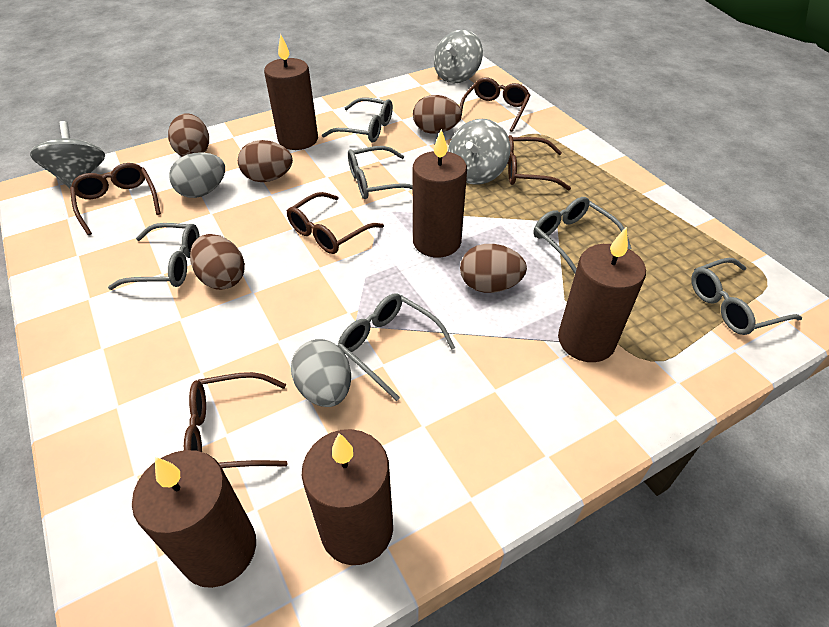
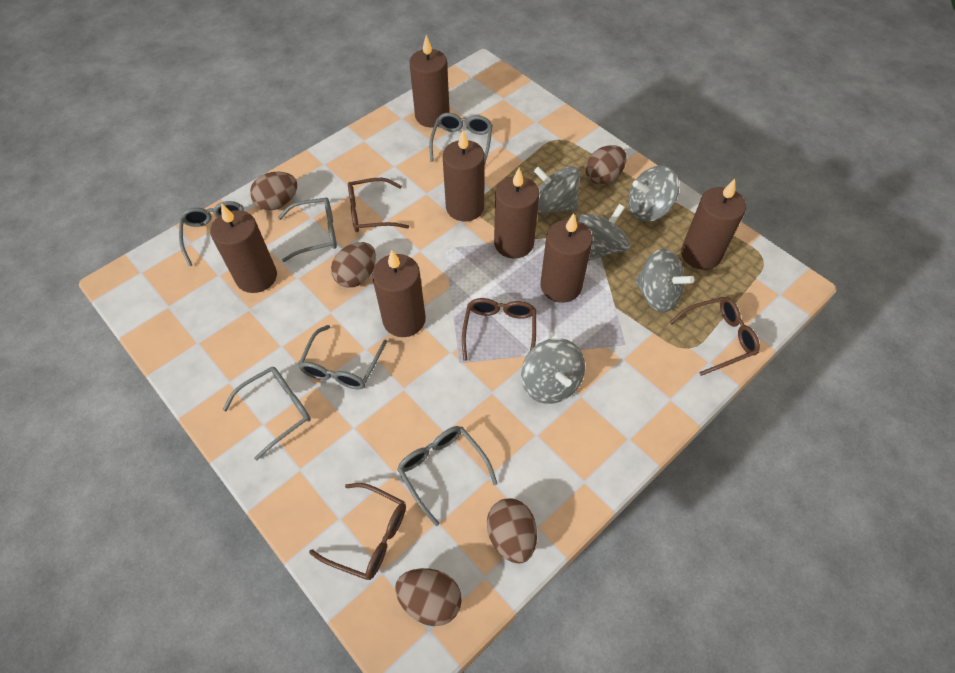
brown candle: 5 -> 7
brown glasses: 5 -> 4
grey egg: 2 -> 0
grey spinning top: 3 -> 5

